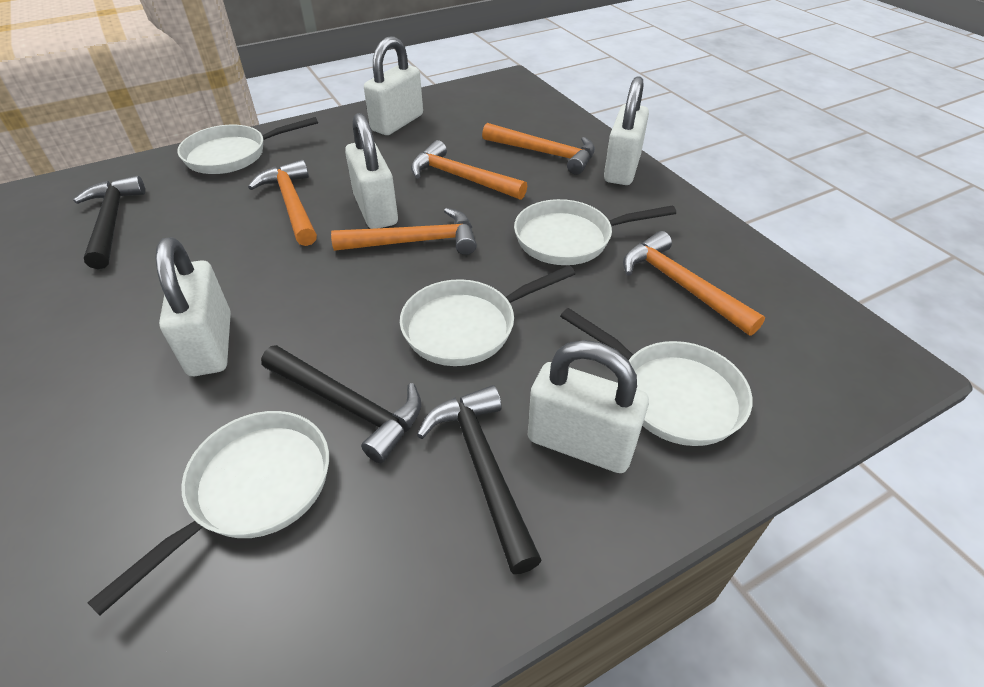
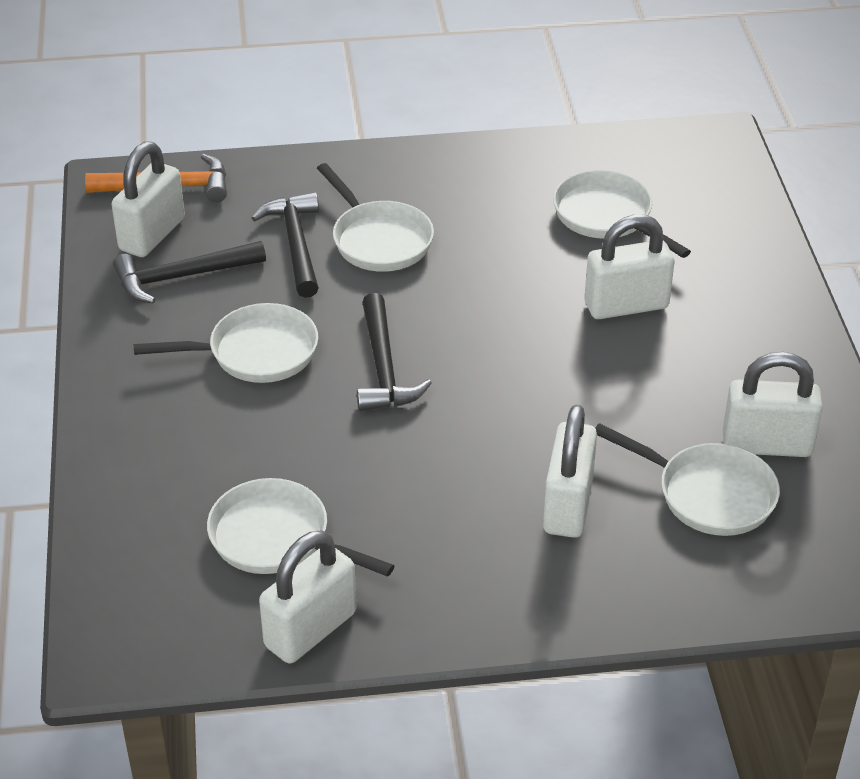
orange hammer: 5 -> 1

